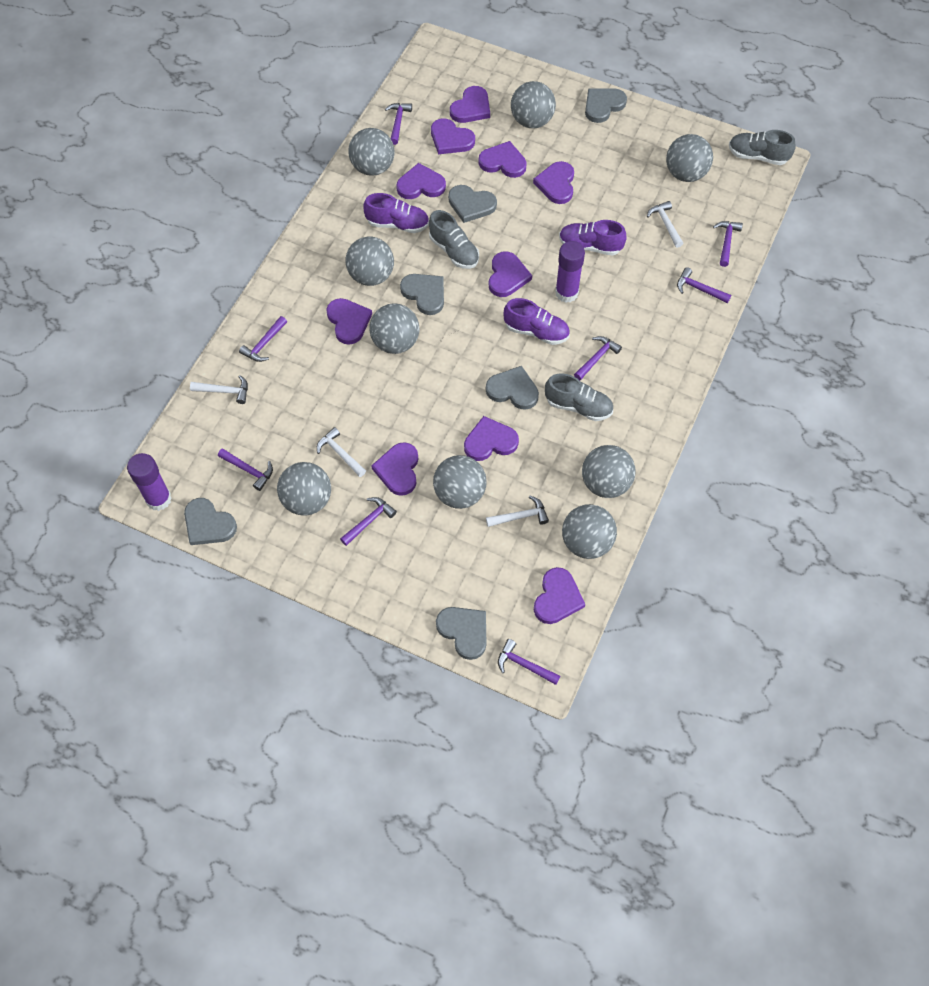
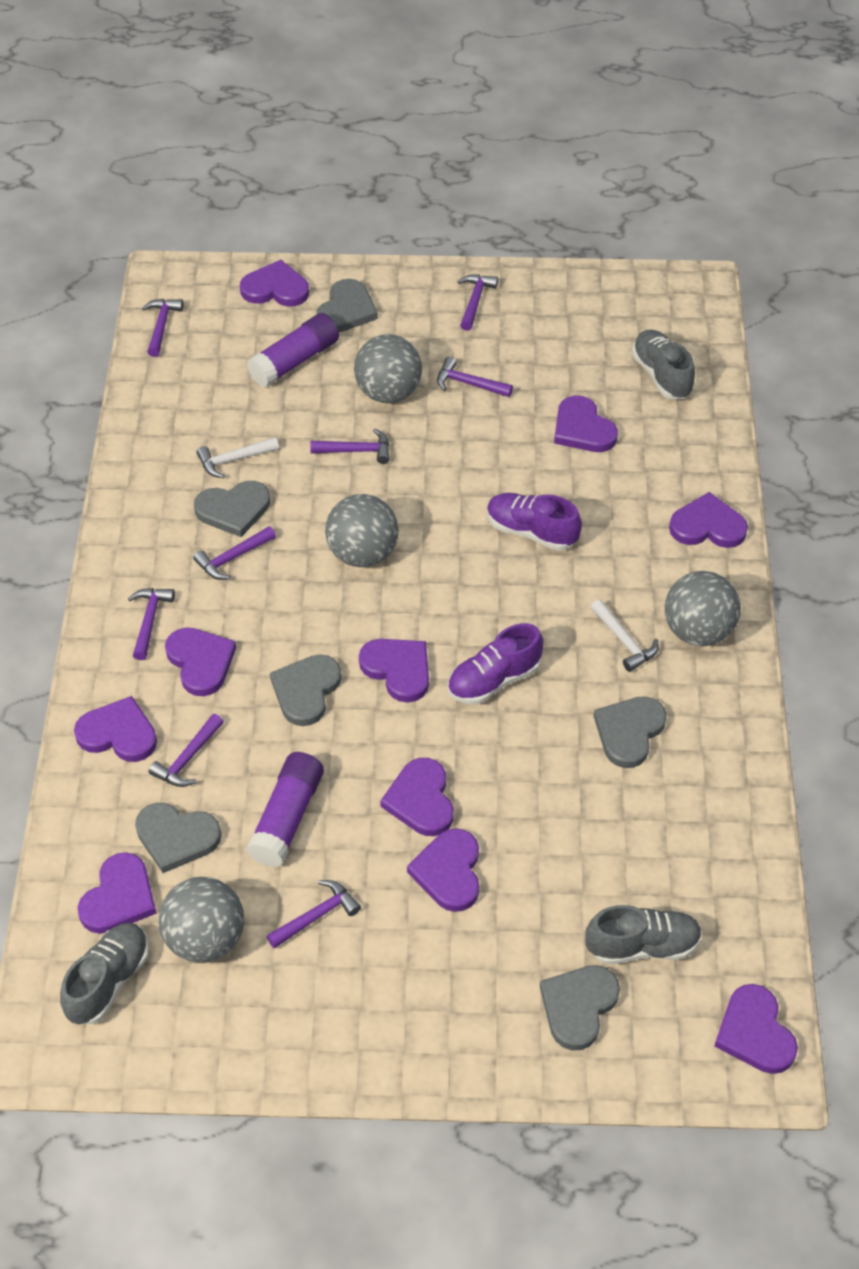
grey ball: 9 -> 4
purple shoe: 3 -> 2
white hammer: 4 -> 2

